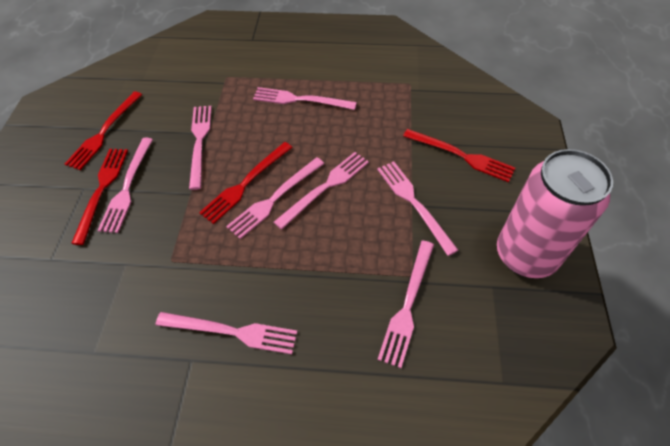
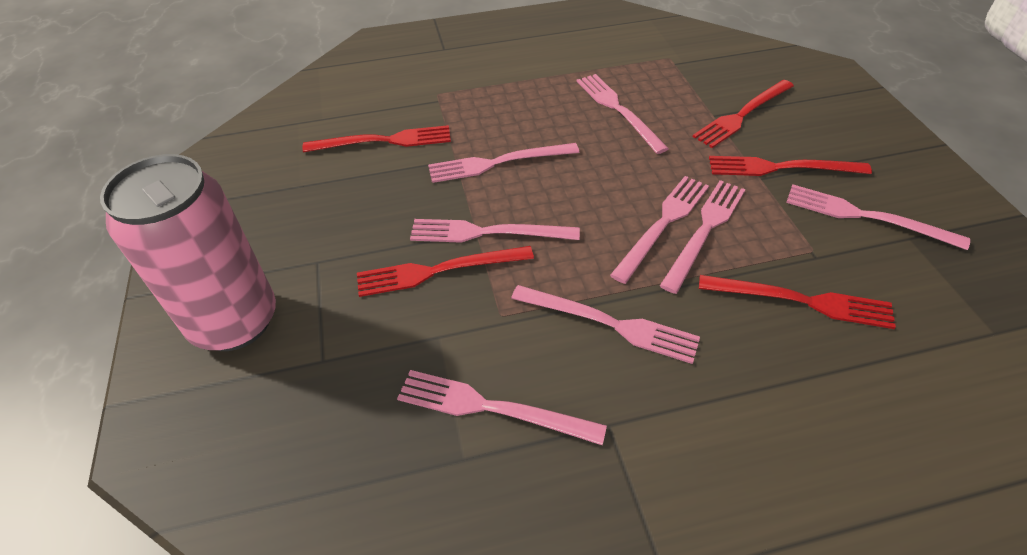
red fork: 4 -> 5

